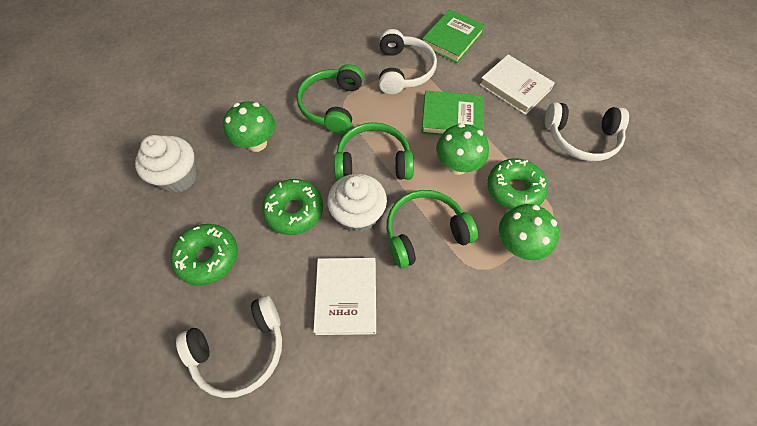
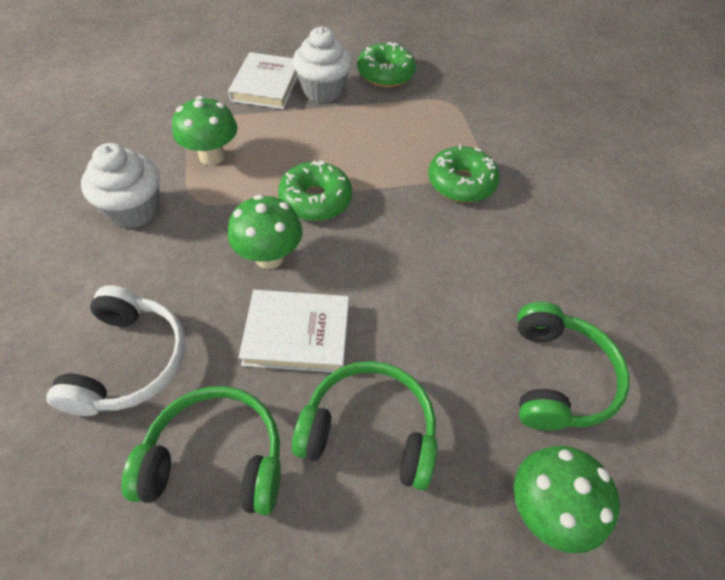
green book: 2 -> 0
white headphones: 3 -> 1

